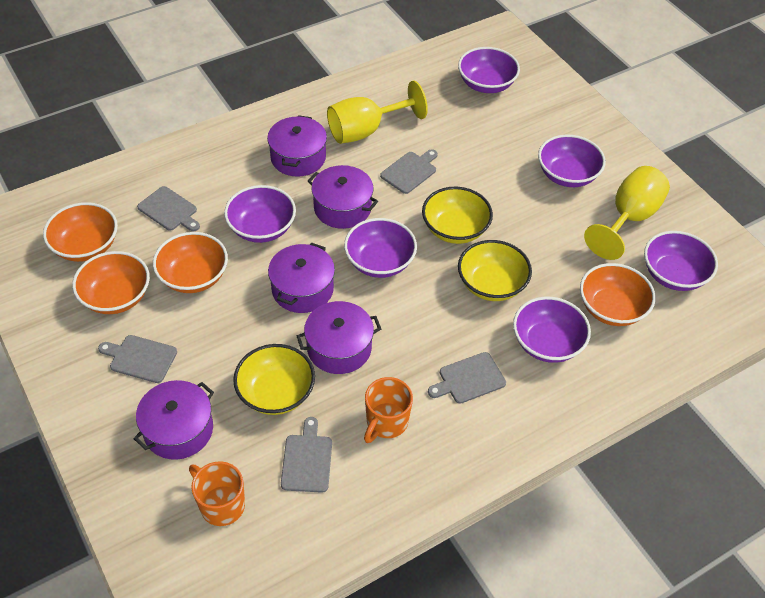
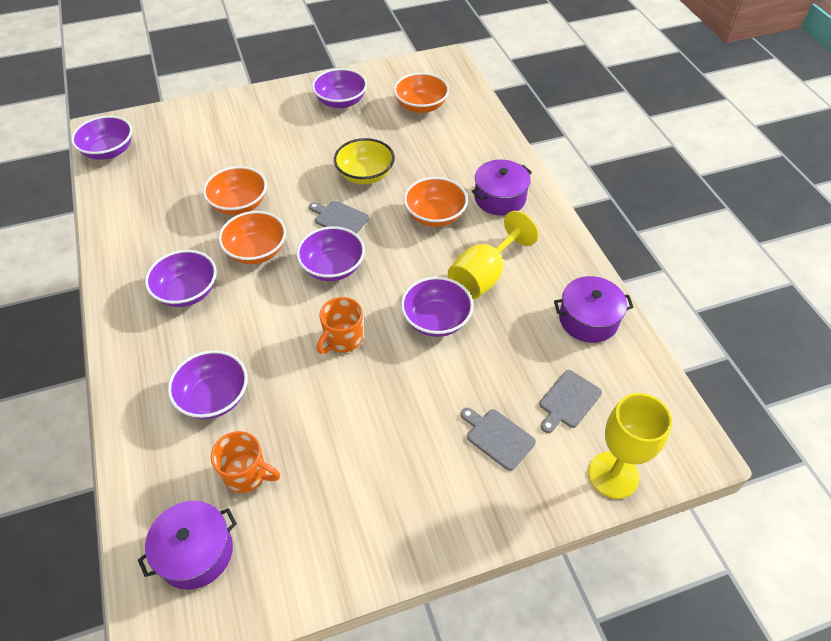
grey cutting board: 5 -> 3
purple pot: 5 -> 3
yellow bowl: 3 -> 1

